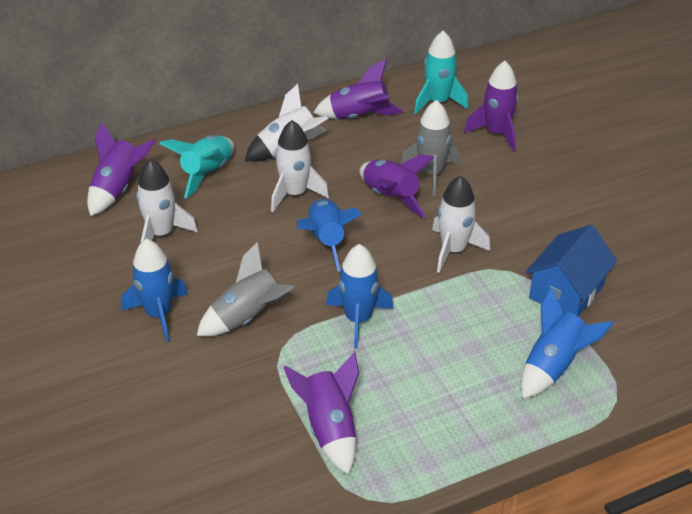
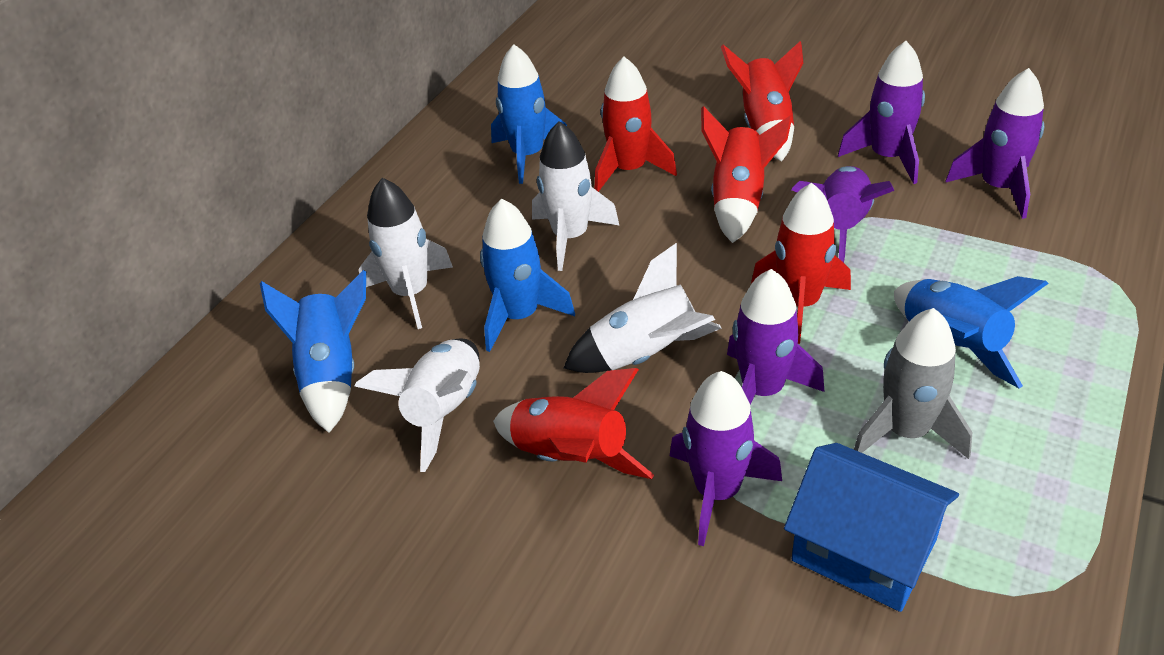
grey rocket: 2 -> 1
red rocket: 0 -> 5
turquoise rocket: 2 -> 0

